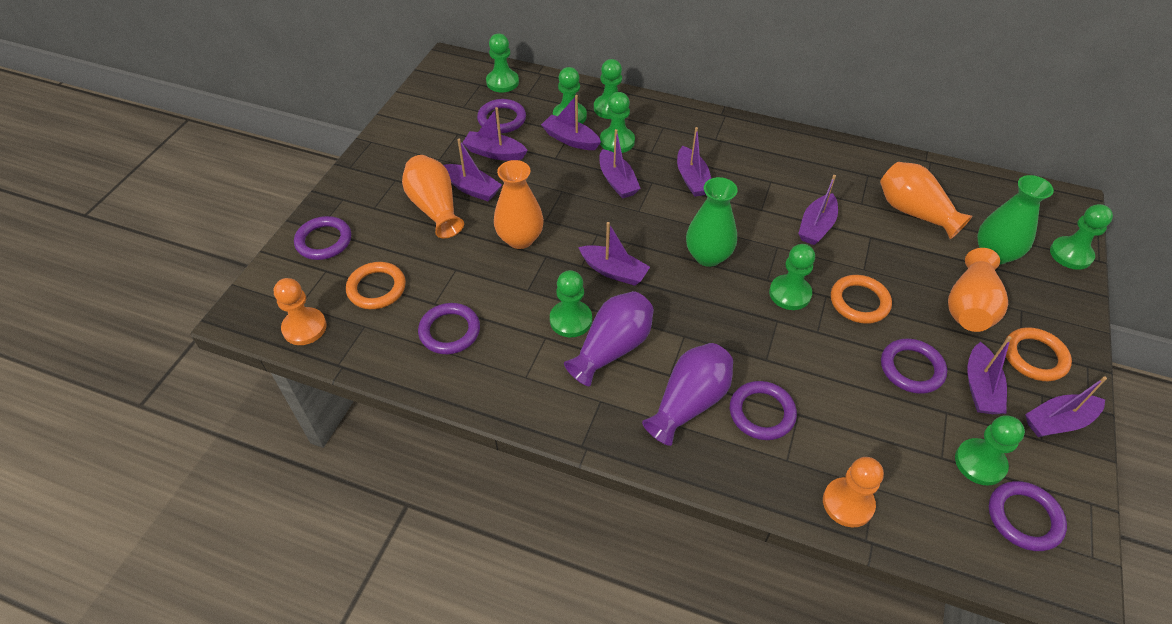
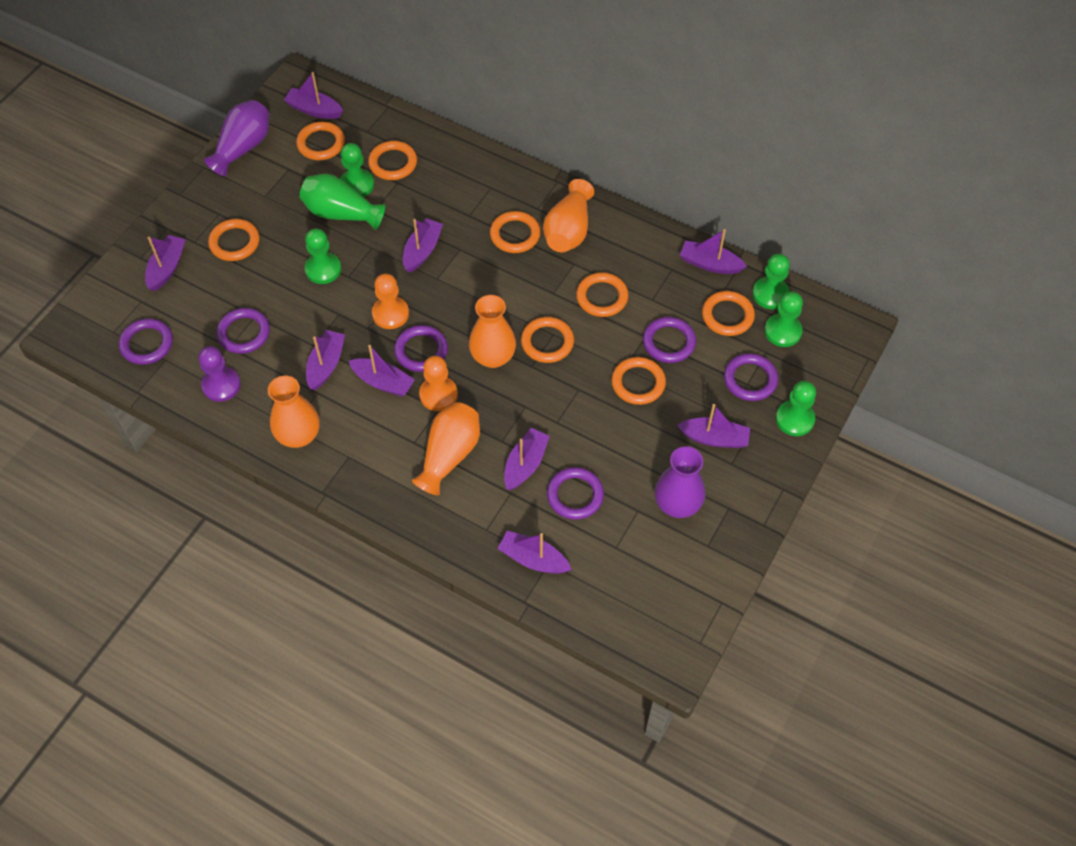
green pawn: 8 -> 5
green vase: 2 -> 1
orange ring: 3 -> 8
purple pawn: 0 -> 1

